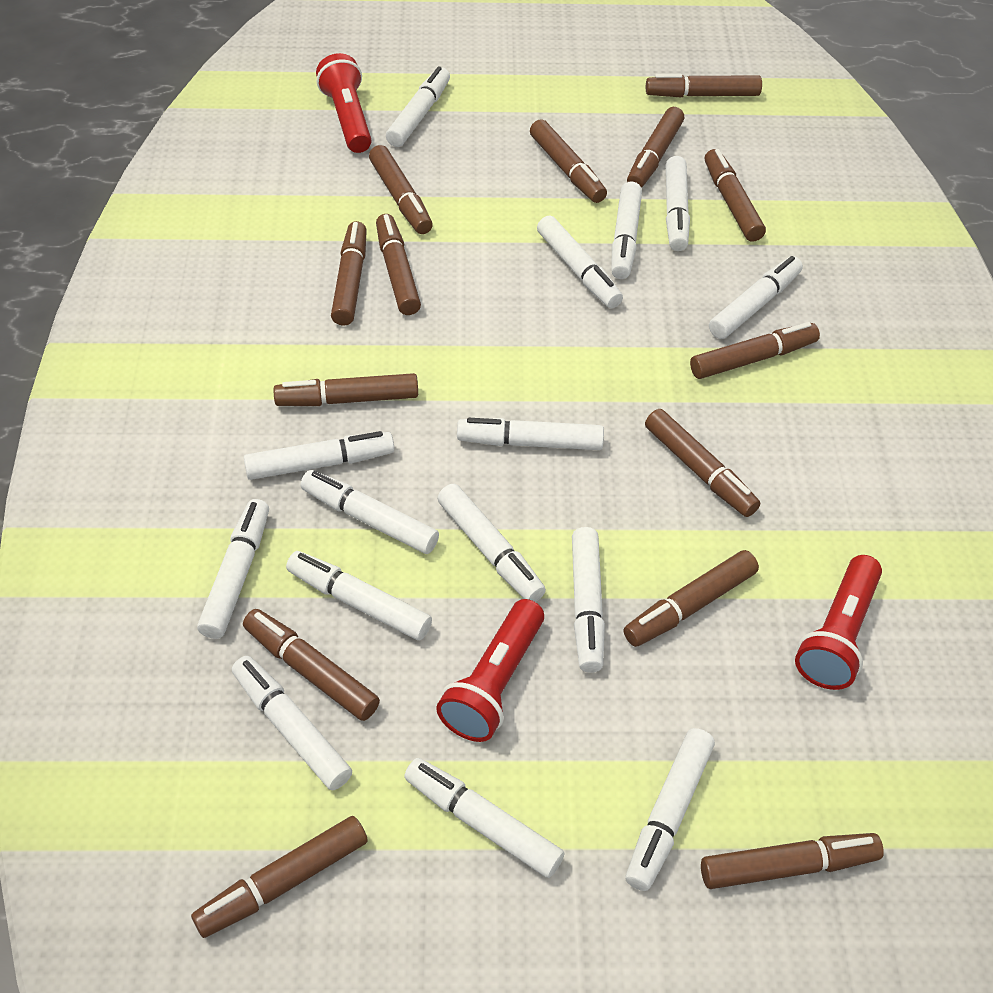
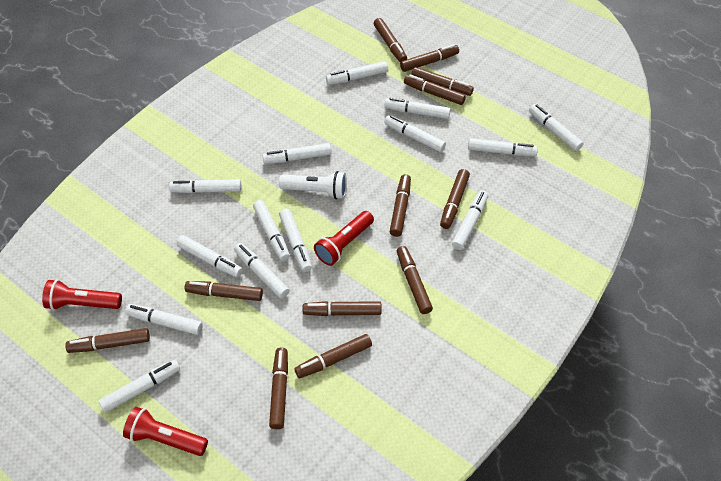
brown marker: 14 -> 12
white flashlight: 0 -> 1
white marker: 15 -> 14

